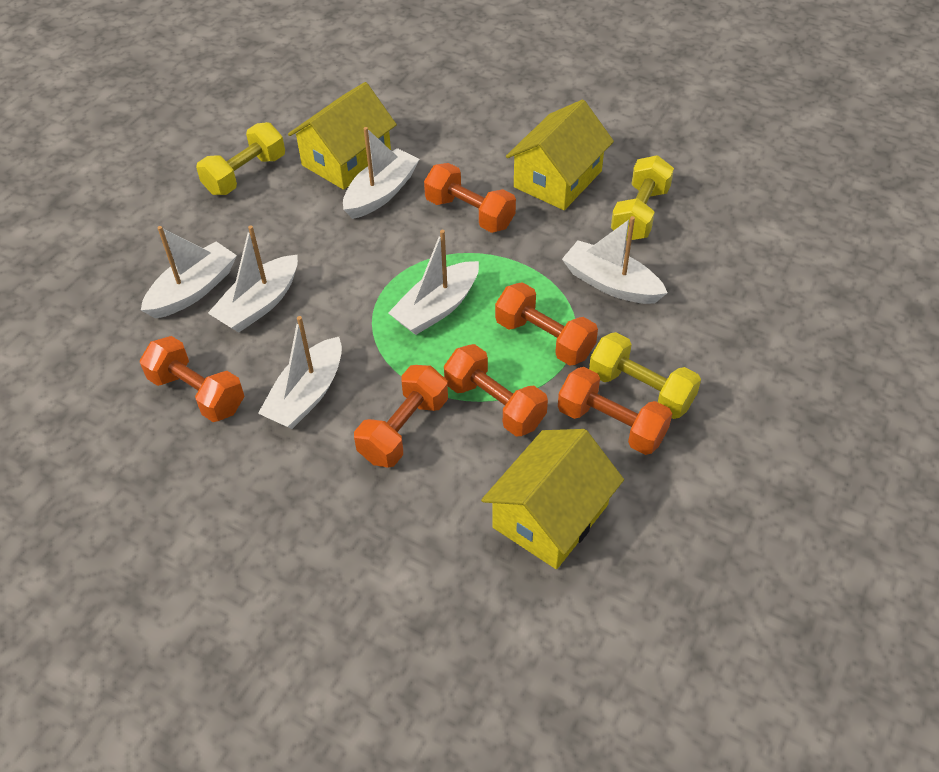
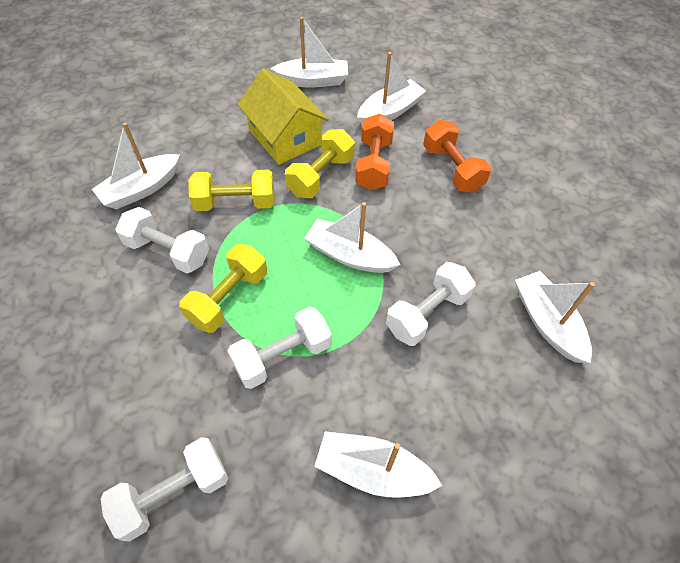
orange dumbbell: 6 -> 2
white dumbbell: 0 -> 4
yellow house: 3 -> 1

